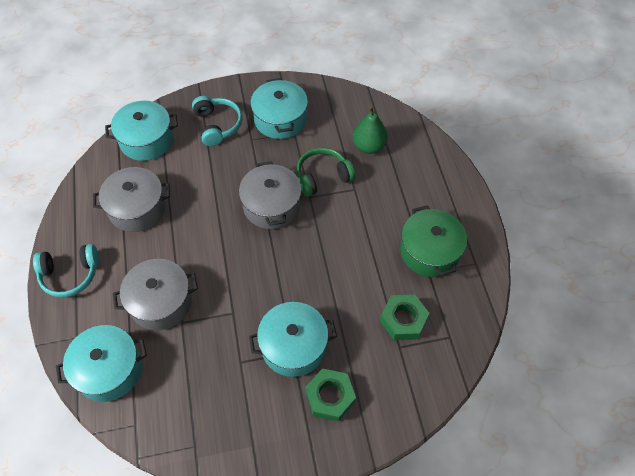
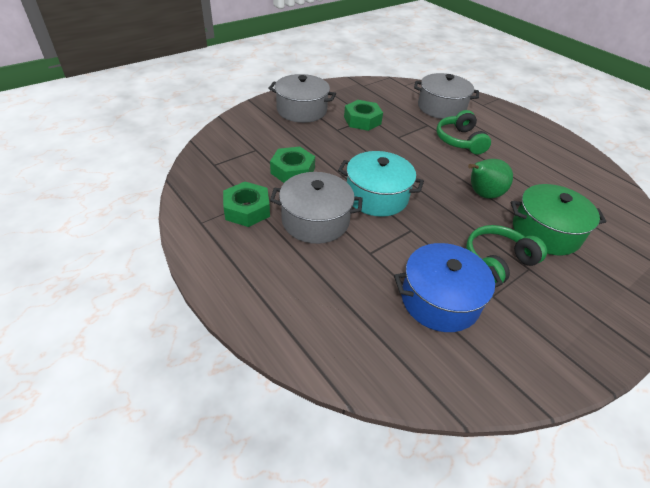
blue pot: 0 -> 1
green headphones: 1 -> 2
green nut: 2 -> 3
turquoise headphones: 2 -> 0
turquoise pot: 4 -> 1

